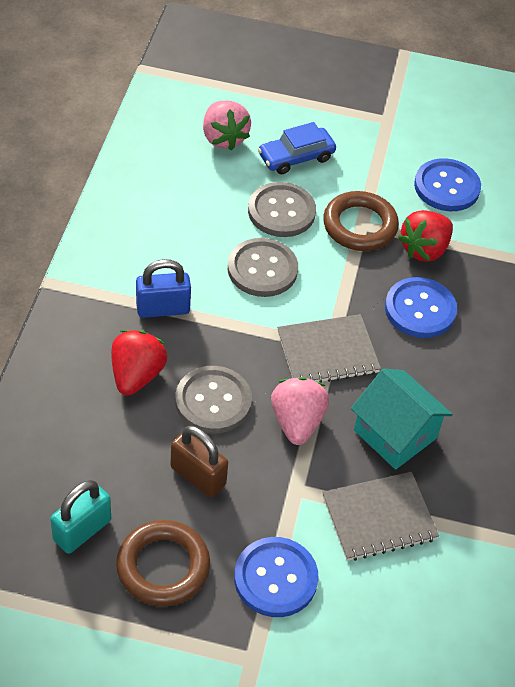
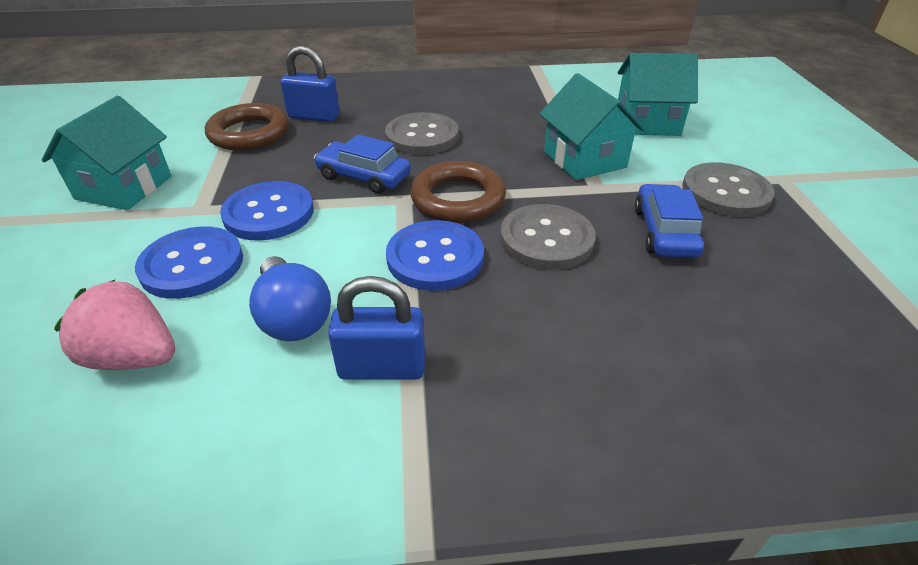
blue car: 1 -> 2
blue light bulb: 0 -> 1
blue padlock: 1 -> 2
brown padlock: 1 -> 0
grey notebook: 2 -> 0
pink strawberry: 2 -> 1
red strawberry: 2 -> 0
turquoise house: 1 -> 3
turquoise padlock: 1 -> 0

